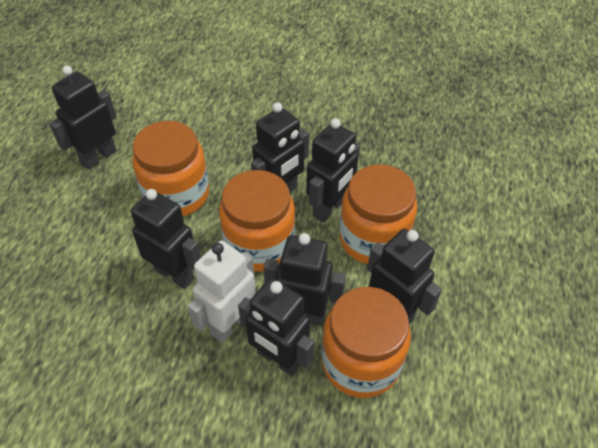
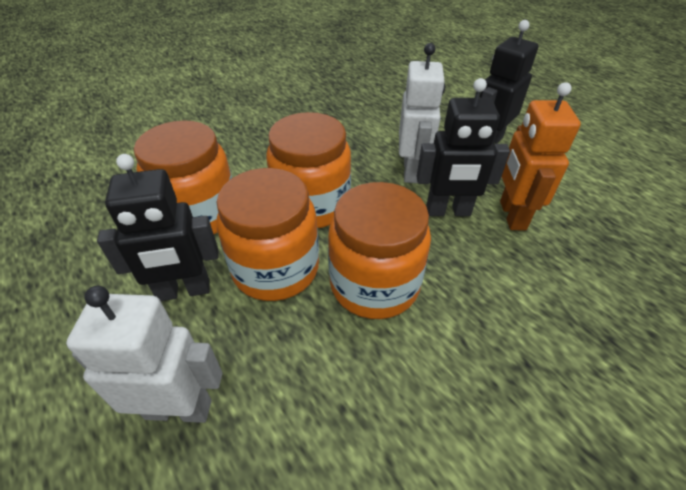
black robot: 7 -> 3
orange robot: 0 -> 1
white robot: 1 -> 2

